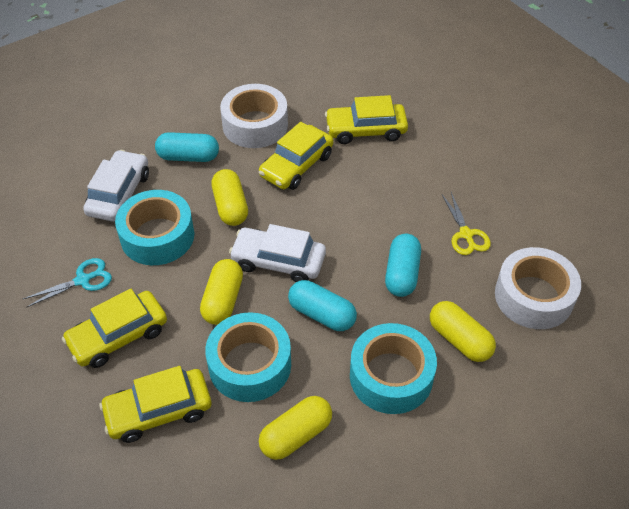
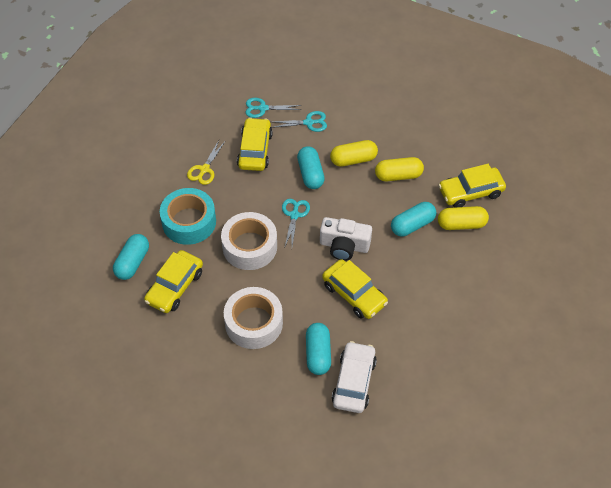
turquoise capsule: 3 -> 4
turquoise scissors: 1 -> 3
turquoise tape: 3 -> 1
white camera: 0 -> 1
white car: 2 -> 1
yellow capsule: 4 -> 3

